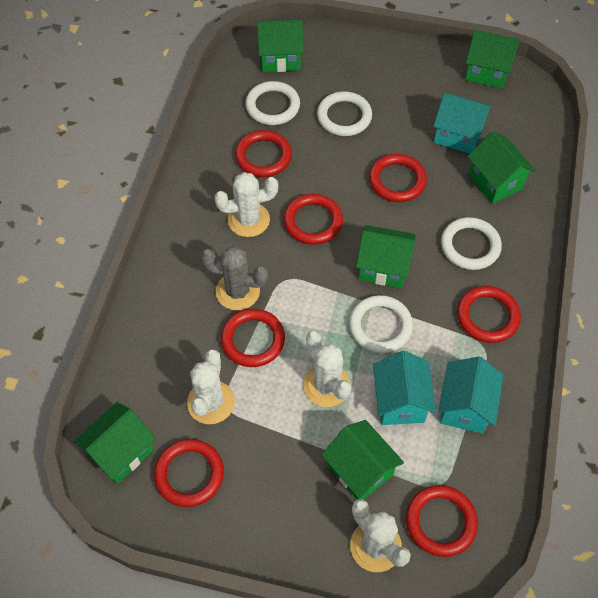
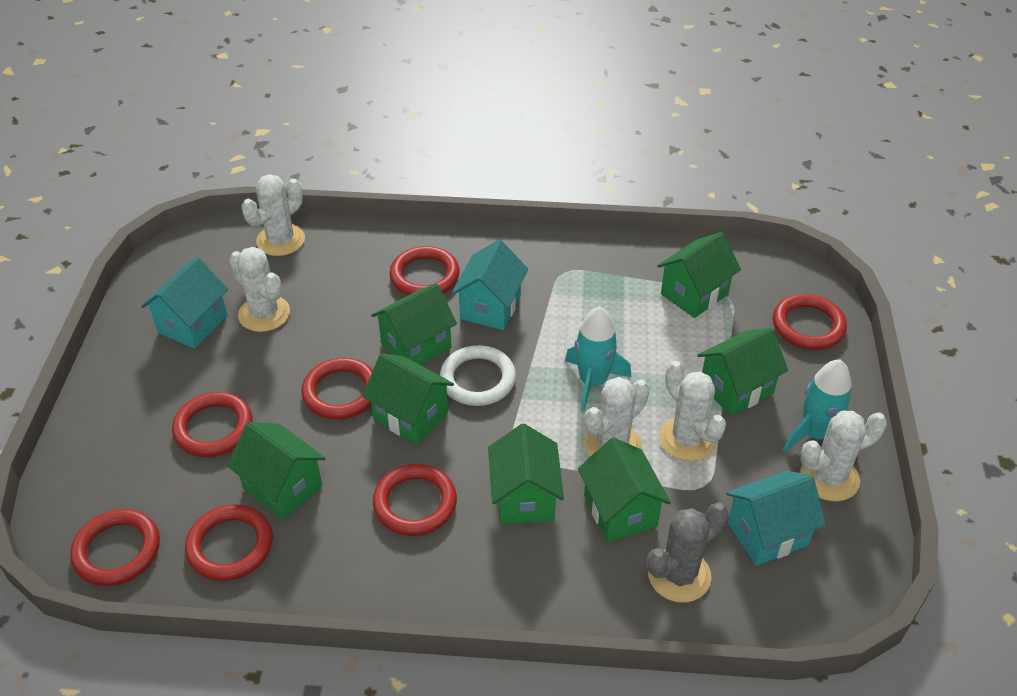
green house: 6 -> 7
turquoise rocket: 0 -> 2
white cactus: 4 -> 5
white ring: 4 -> 1

